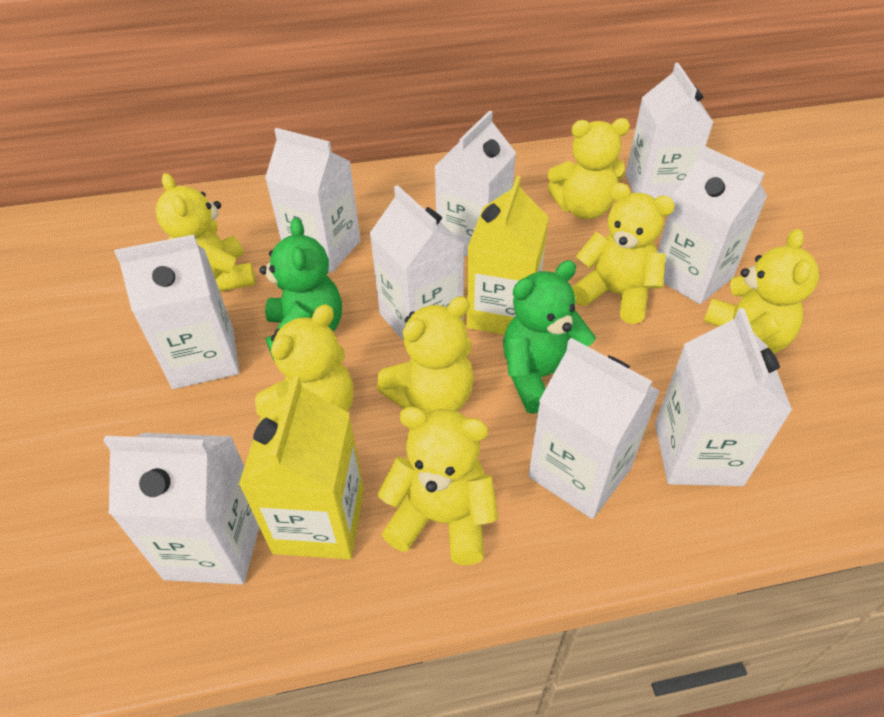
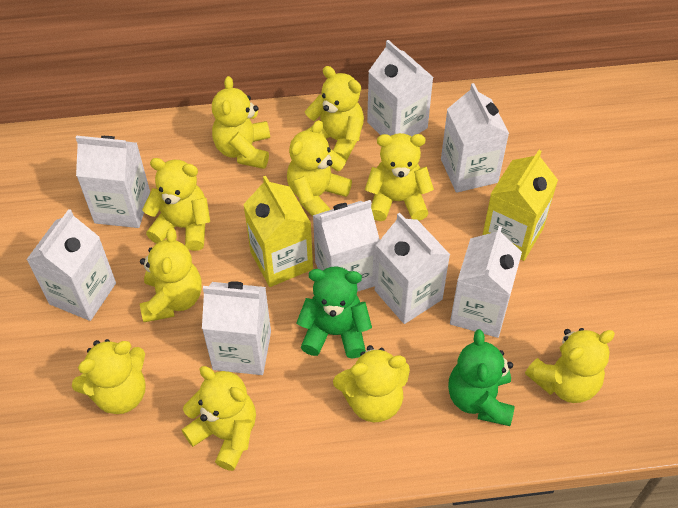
white carton: 9 -> 8
yellow teddy bear: 7 -> 10

